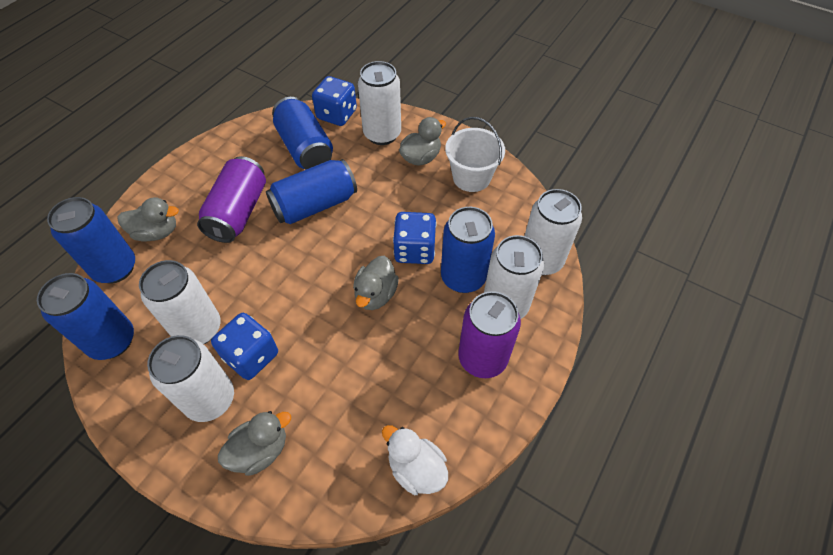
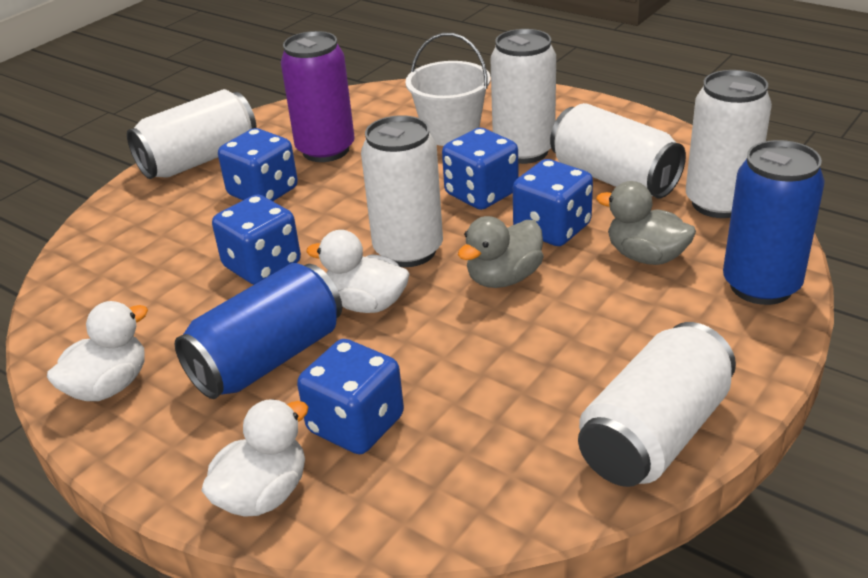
blue can: 5 -> 2
blue dice: 3 -> 5
grey duck: 4 -> 2
purple can: 2 -> 1
white can: 5 -> 6
white duck: 1 -> 3

